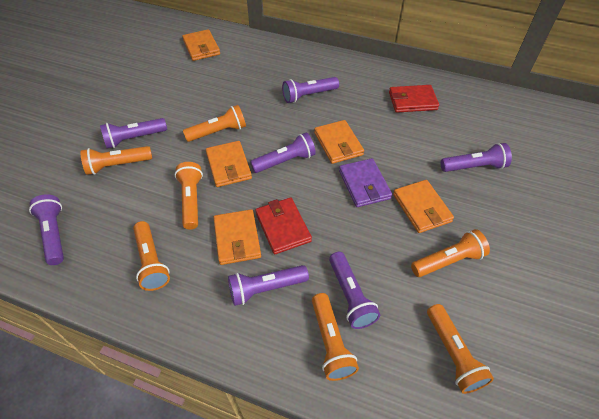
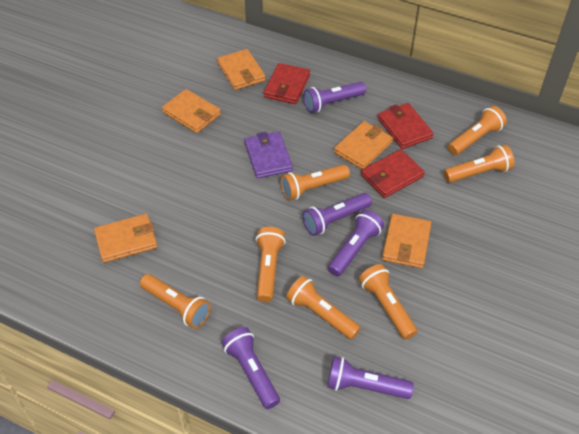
purple flashlight: 7 -> 5
red wallet: 2 -> 3

